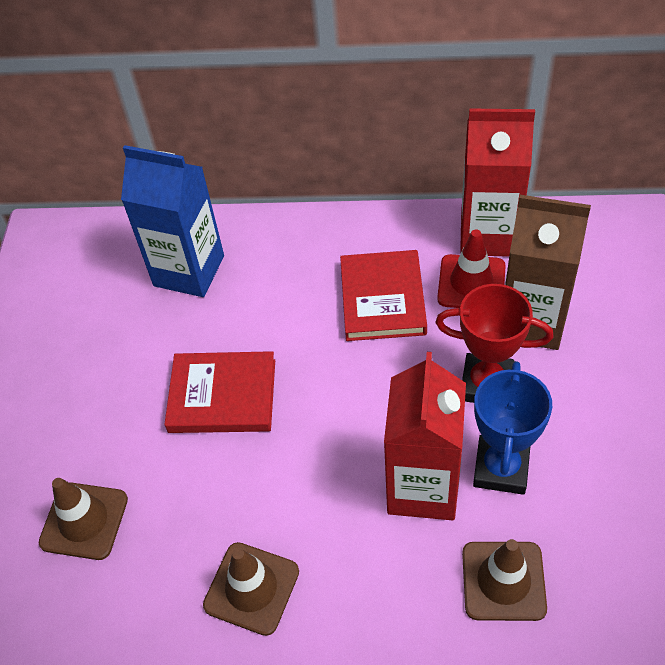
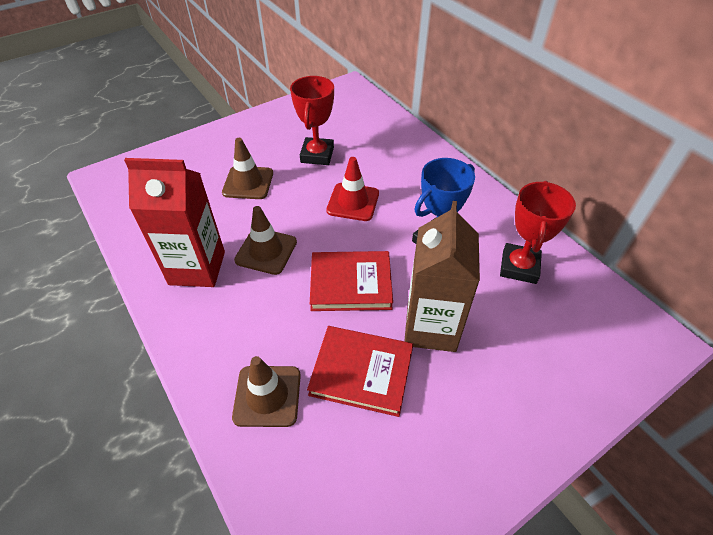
blue carton: 1 -> 0
red carton: 2 -> 1
red trophy: 1 -> 2

